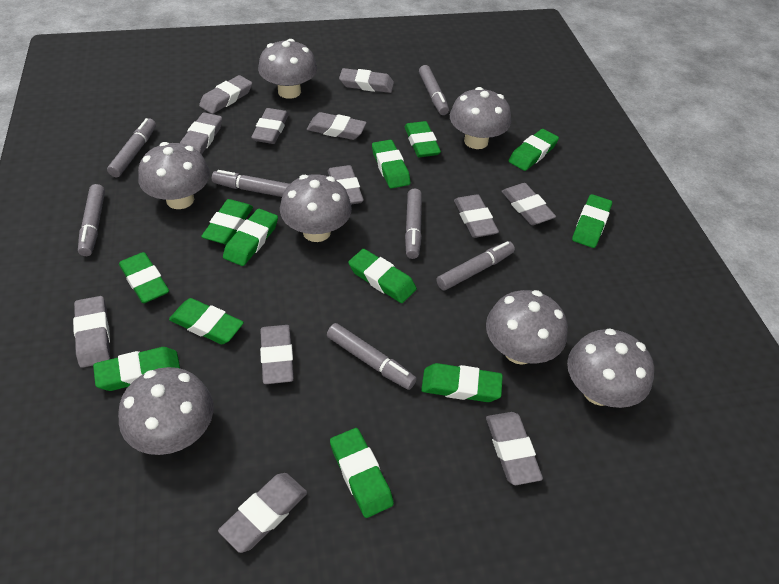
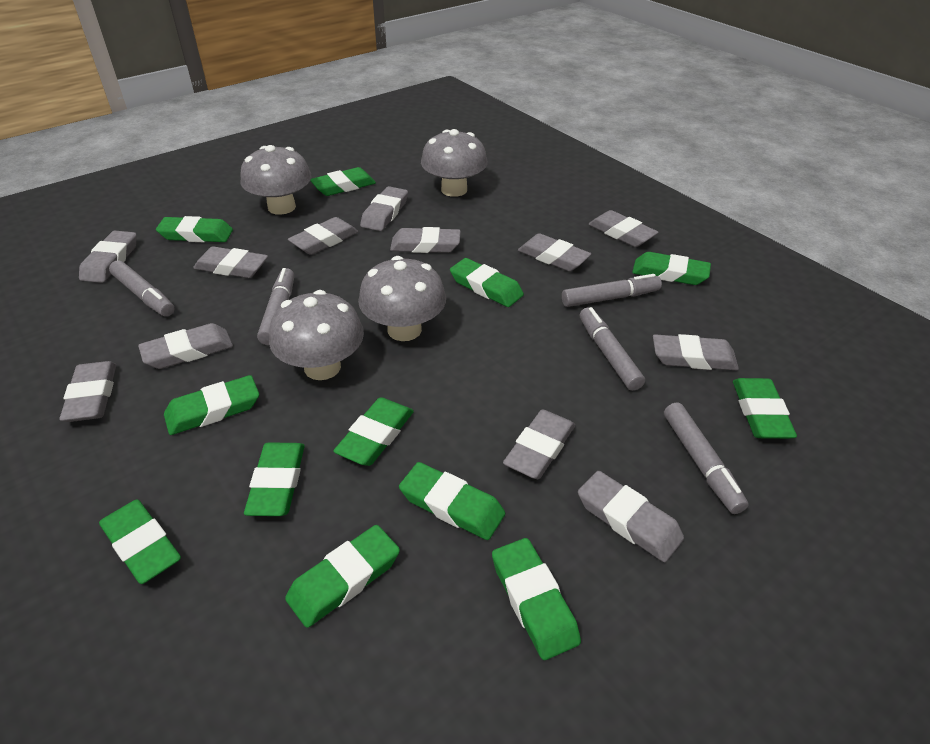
grey marker: 7 -> 5
grey mushroom: 7 -> 4

